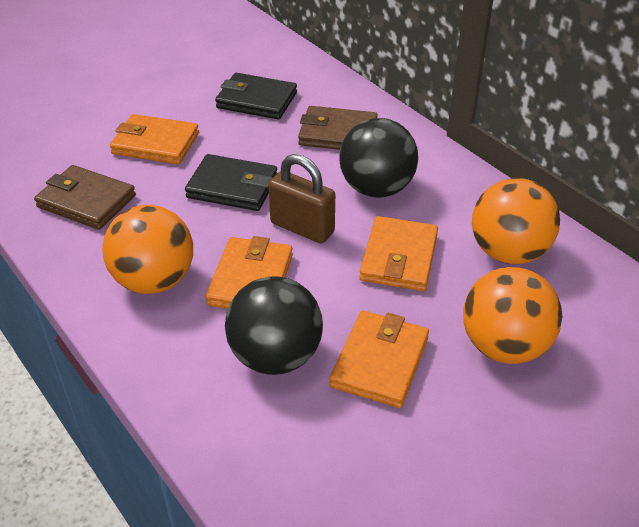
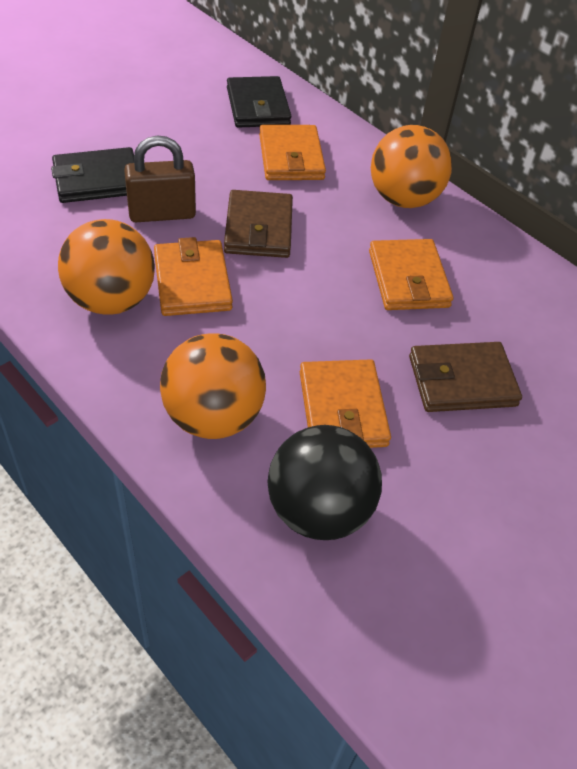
black ball: 2 -> 1

